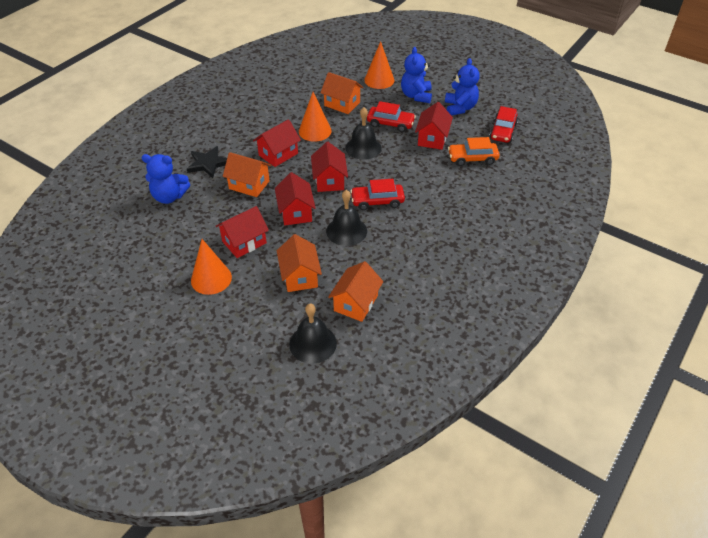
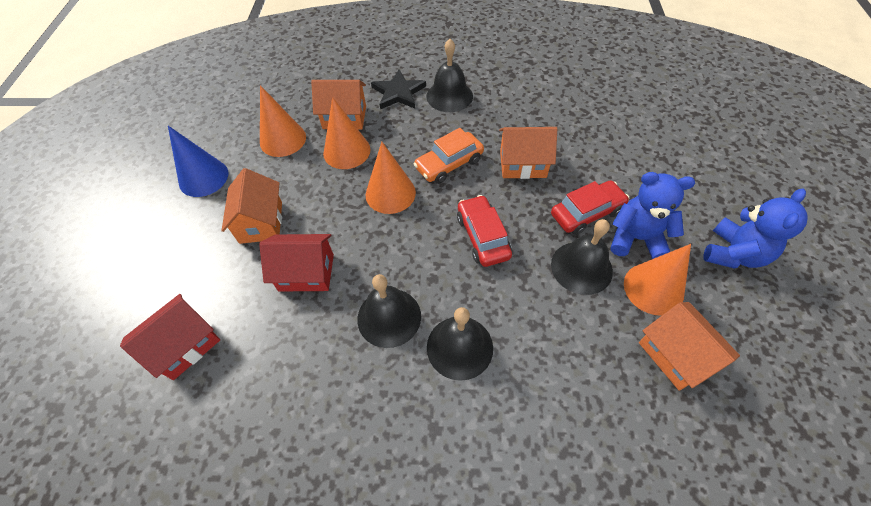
black bell: 3 -> 4
blue cone: 0 -> 1
blue teddy bear: 3 -> 2
orange cone: 3 -> 4
red car: 3 -> 2
red house: 5 -> 2

